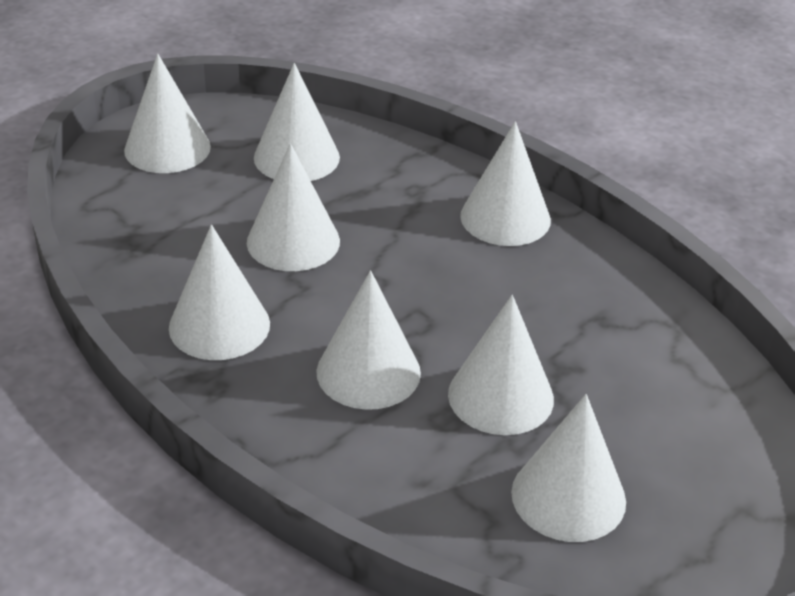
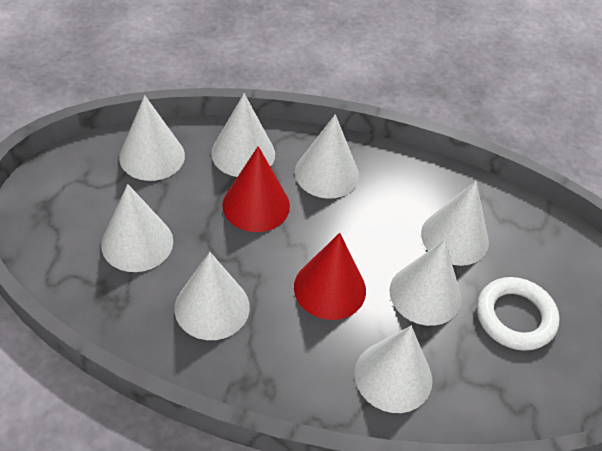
red cone: 0 -> 2
white ring: 0 -> 1

